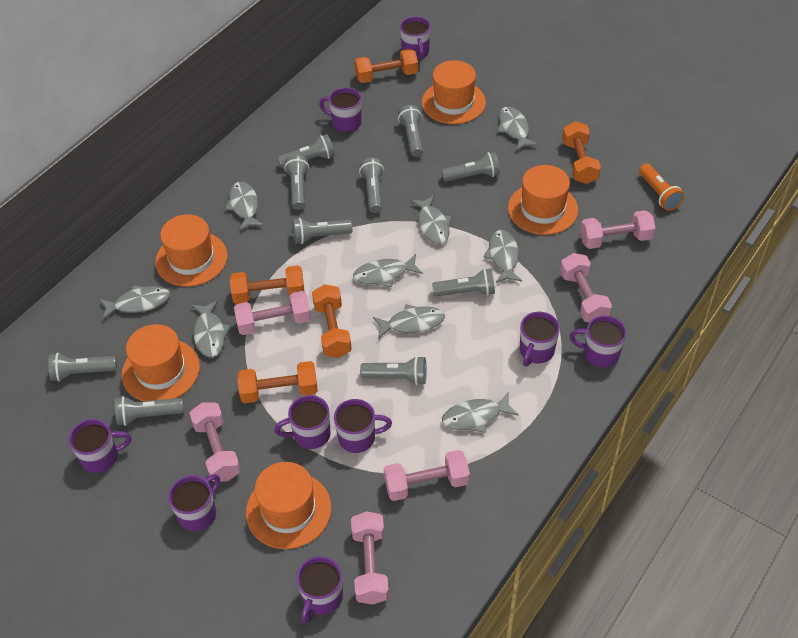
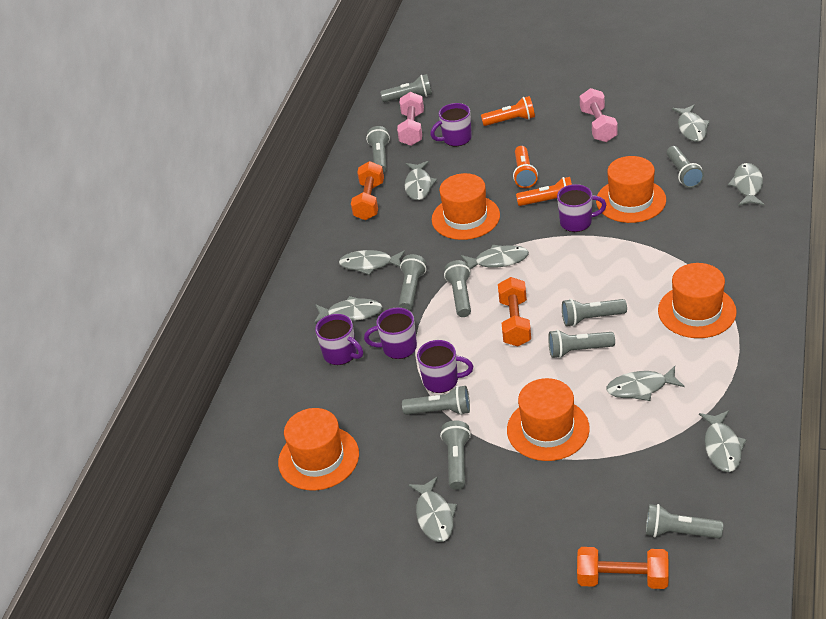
orange dumbbell: 5 -> 3
orange flashlight: 1 -> 3
pink dumbbell: 6 -> 2
purple mug: 9 -> 5

